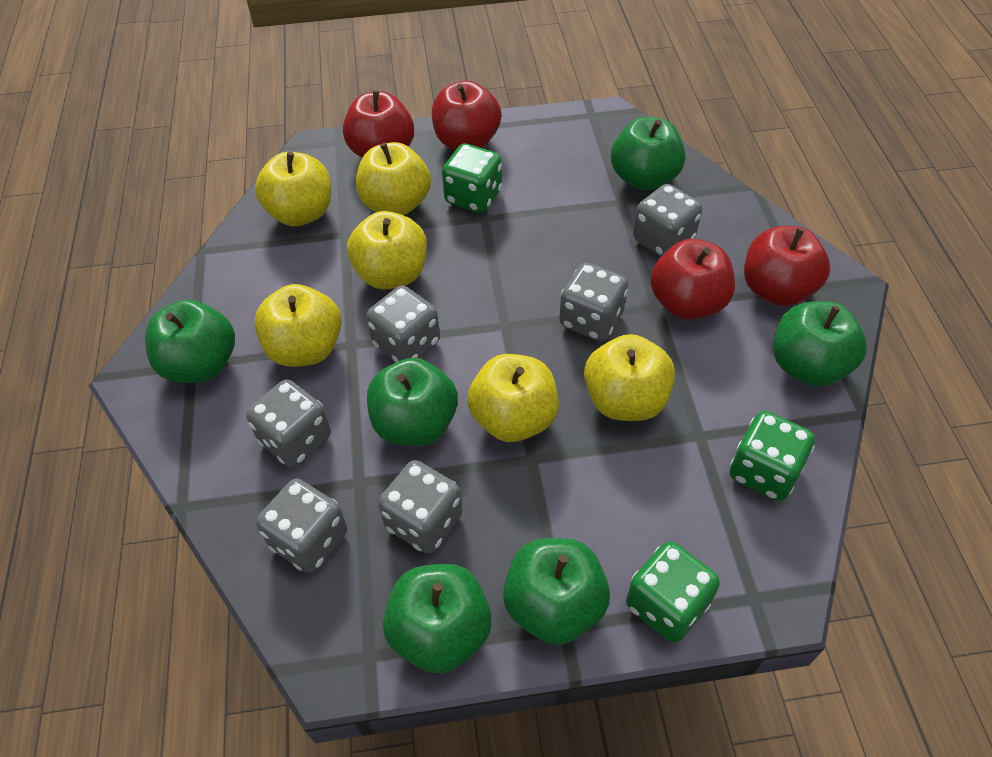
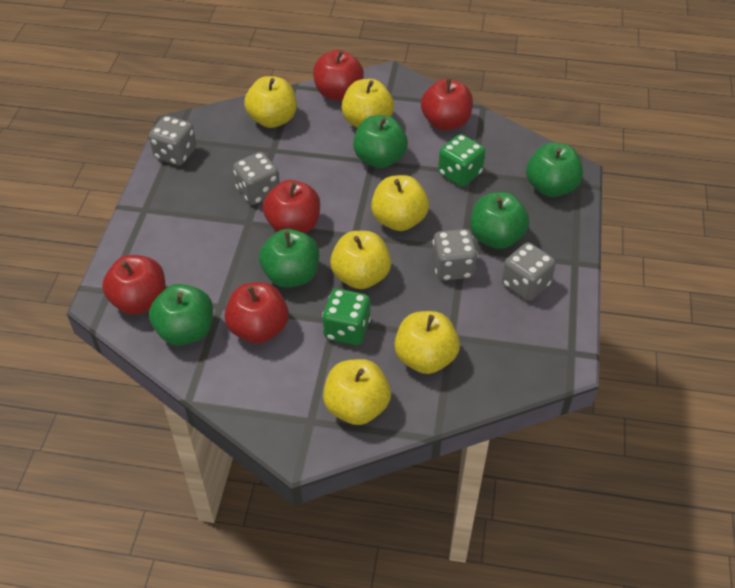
green apple: 6 -> 5
green dice: 3 -> 2
grey dice: 6 -> 4
red apple: 4 -> 5

